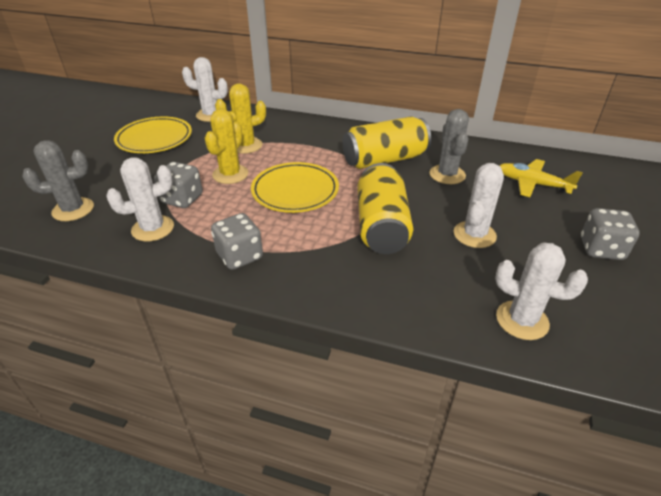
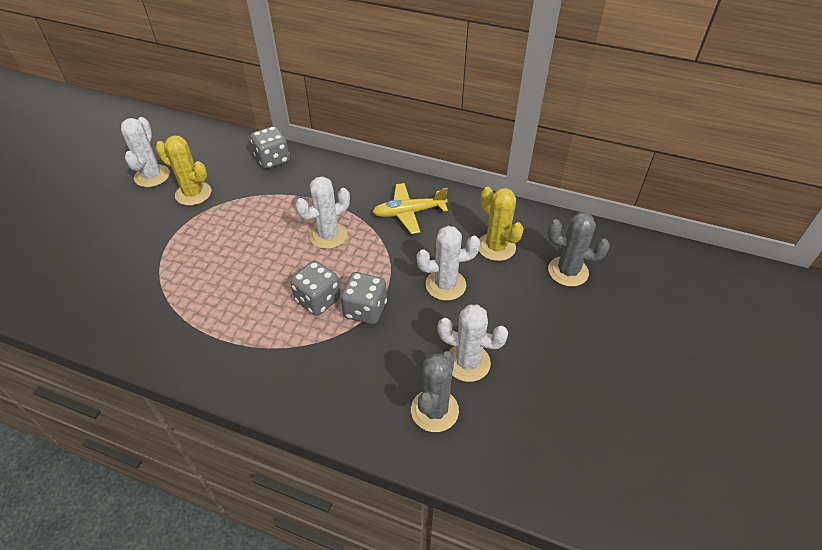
yellow can: 2 -> 0
yellow plate: 2 -> 0

